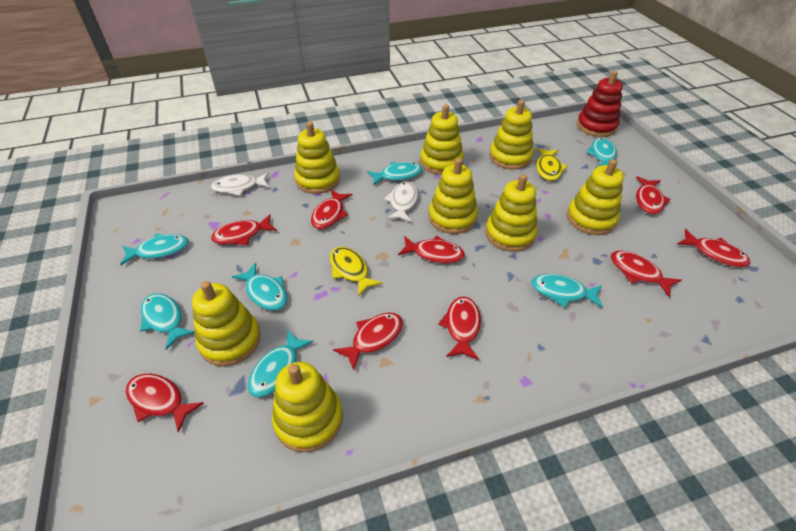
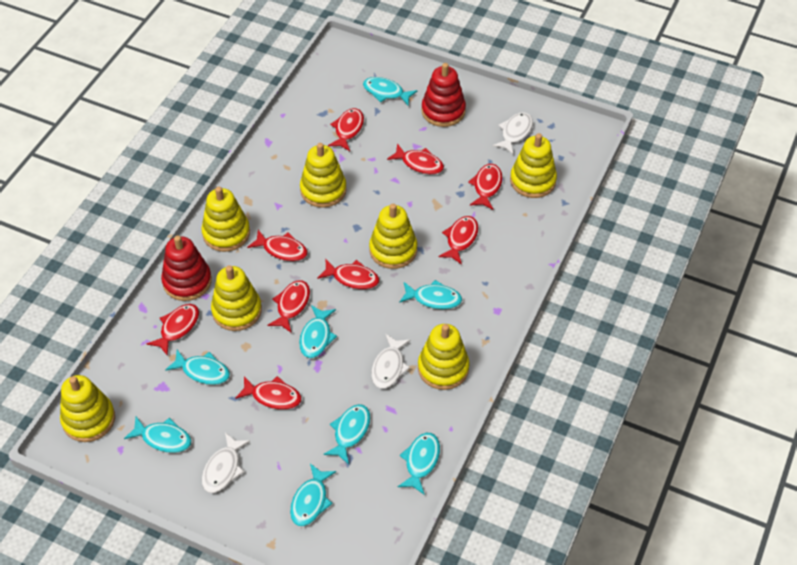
red stacking toy: 1 -> 2
turquoise fish: 7 -> 8
white fish: 2 -> 3
yellow fish: 2 -> 0
yellow stacking toy: 8 -> 7

